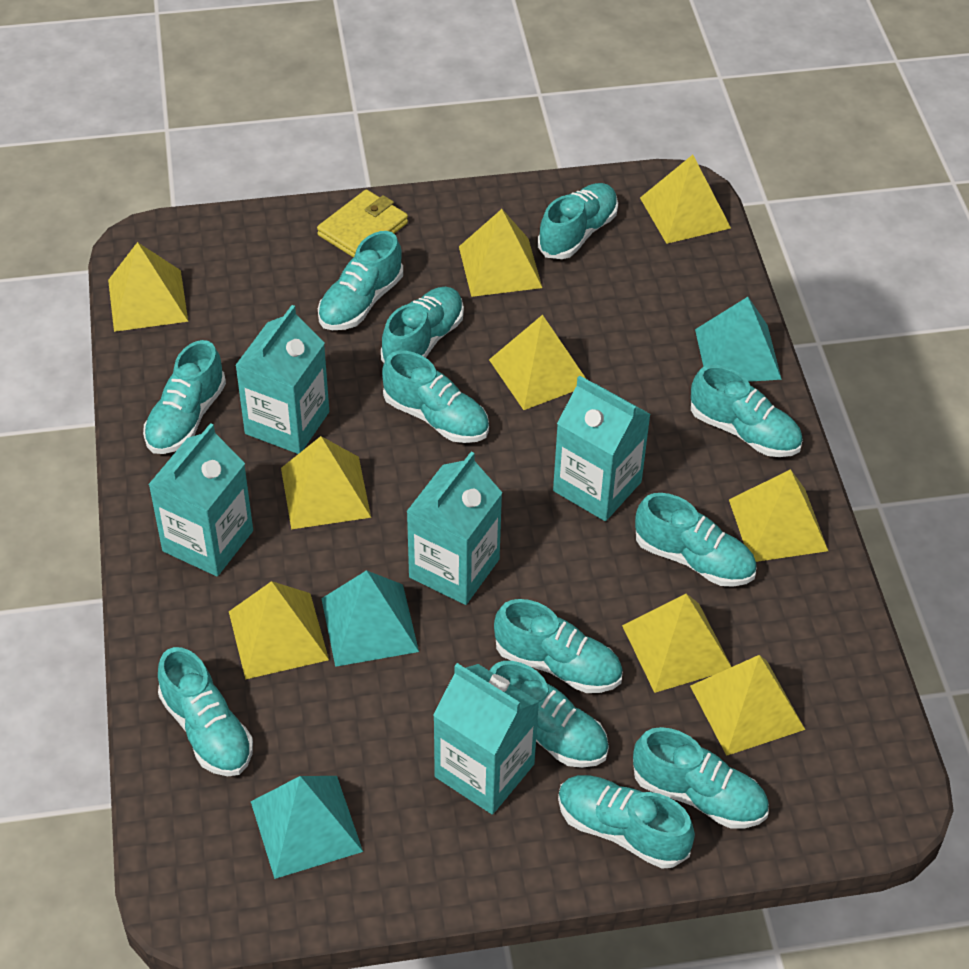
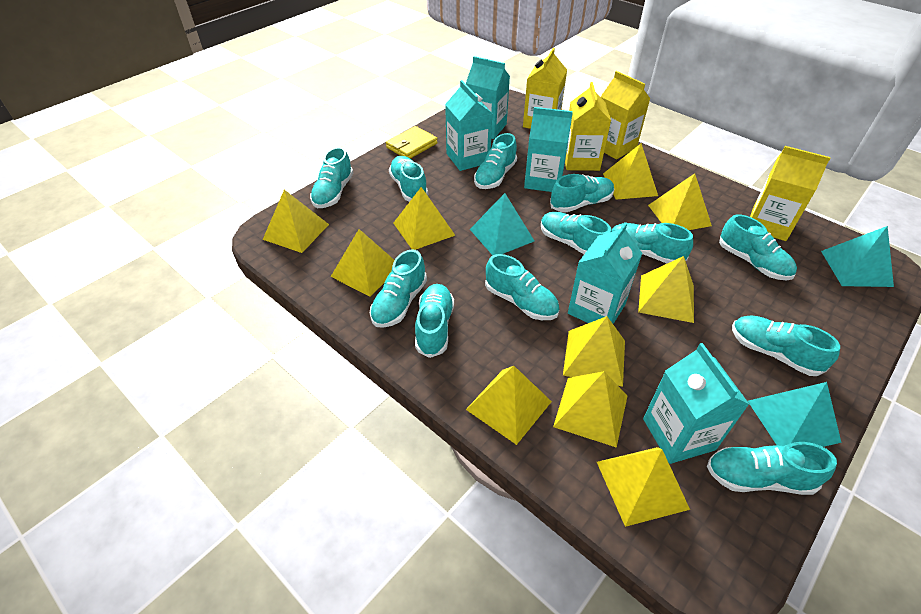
yellow carton: 0 -> 4
yellow pyramid: 9 -> 10

